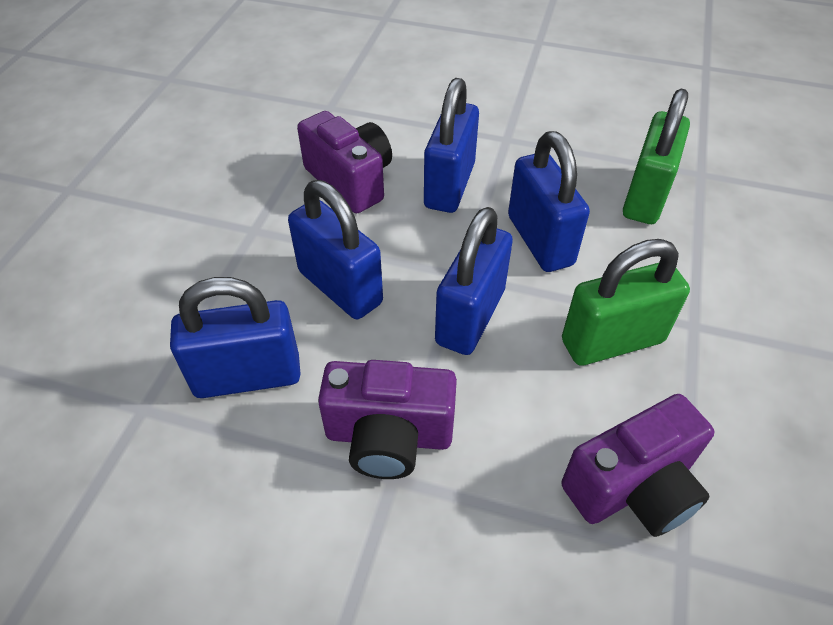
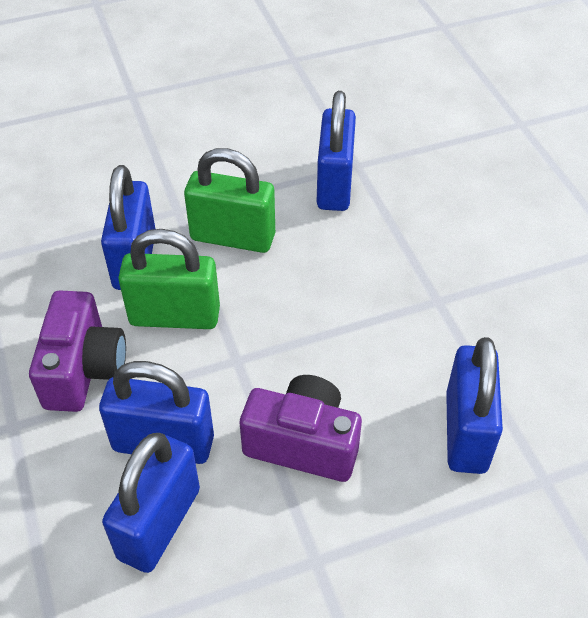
purple camera: 3 -> 2

